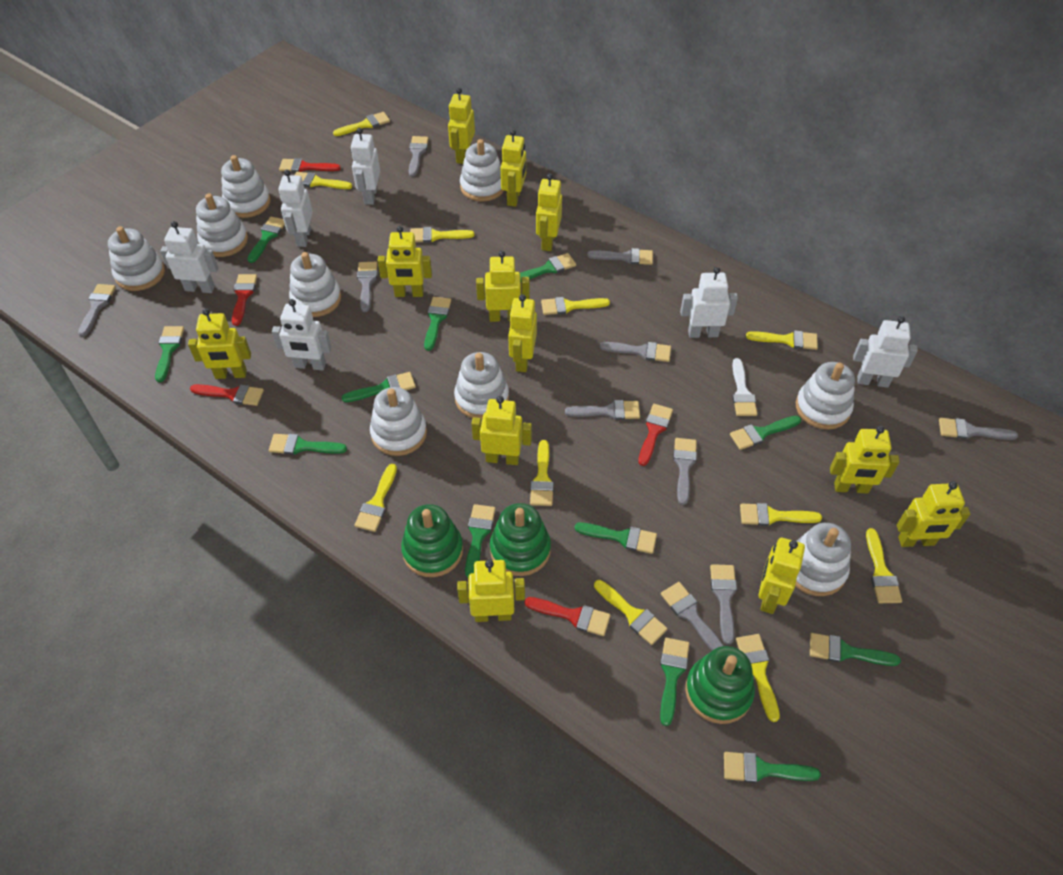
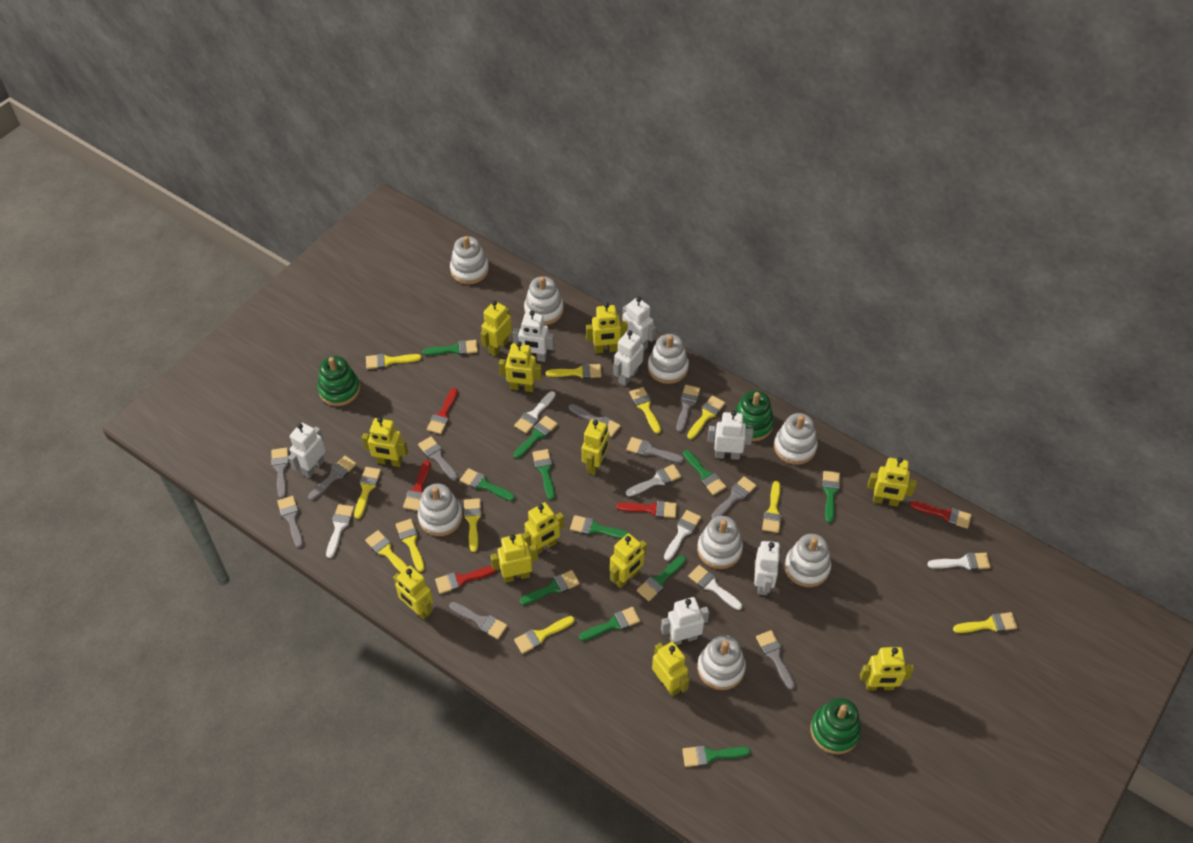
green brush: 12 -> 11
white brush: 1 -> 6
white robot: 6 -> 7
white stacking toy: 9 -> 8

